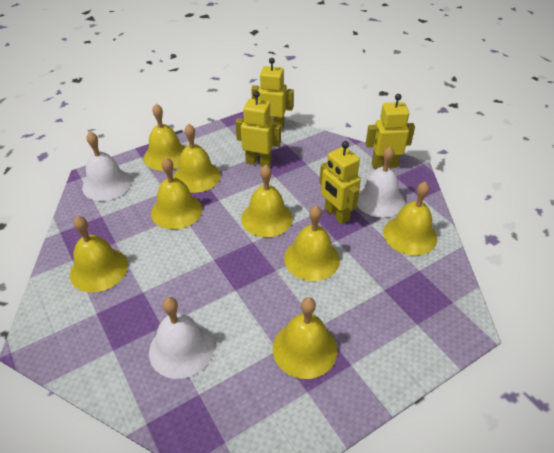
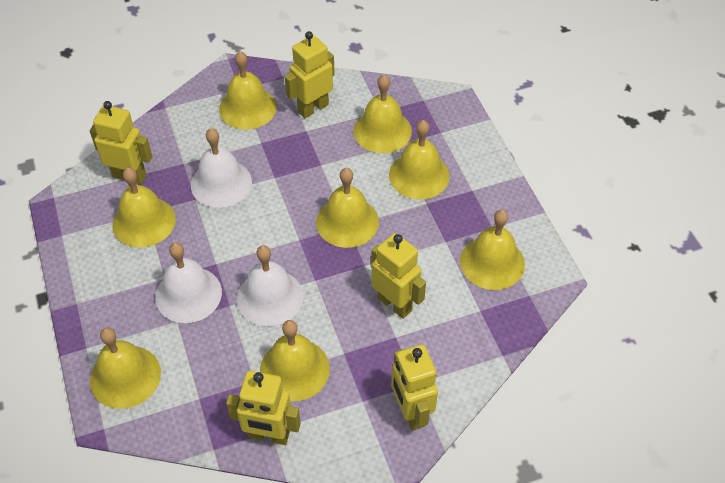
yellow robot: 4 -> 5

